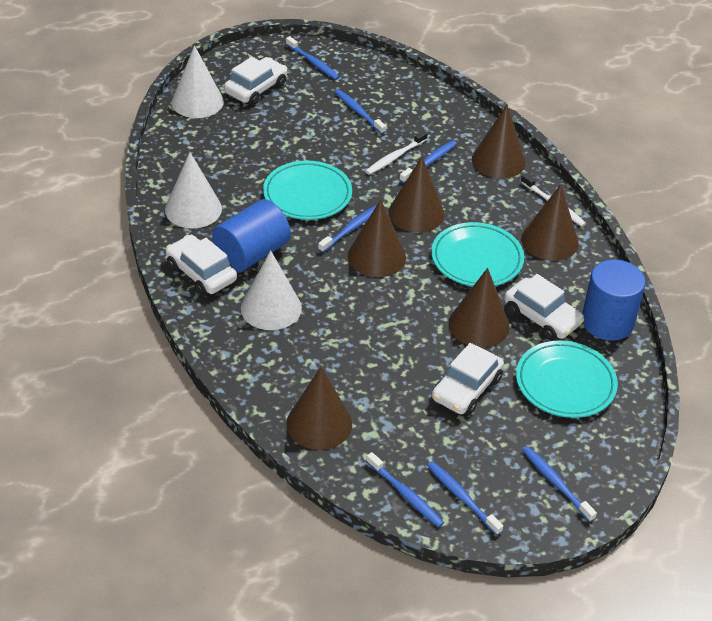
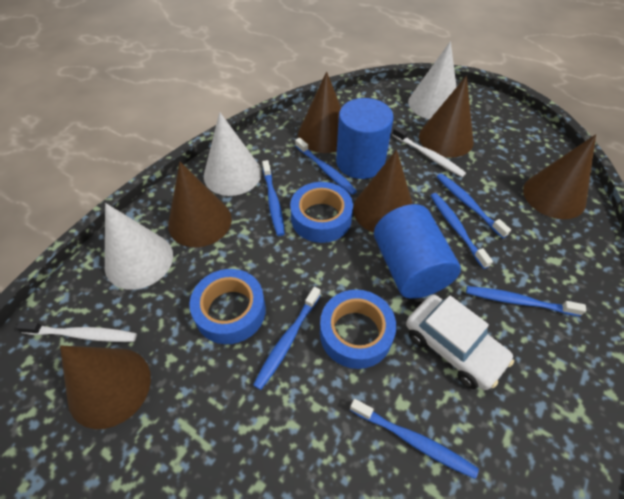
blue tape: 0 -> 3
turquoise plate: 3 -> 0
white car: 4 -> 1

